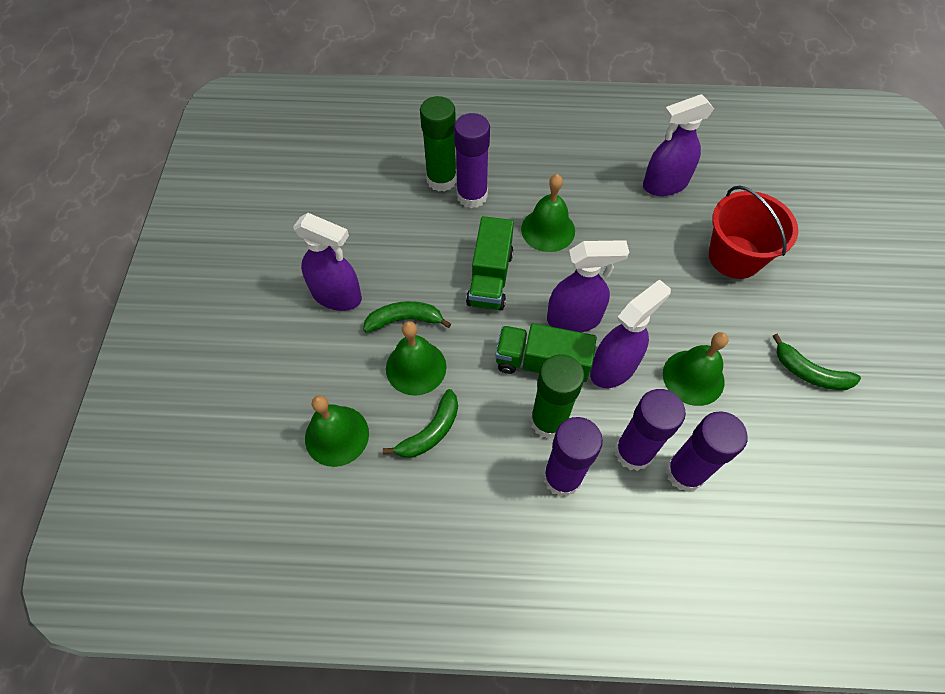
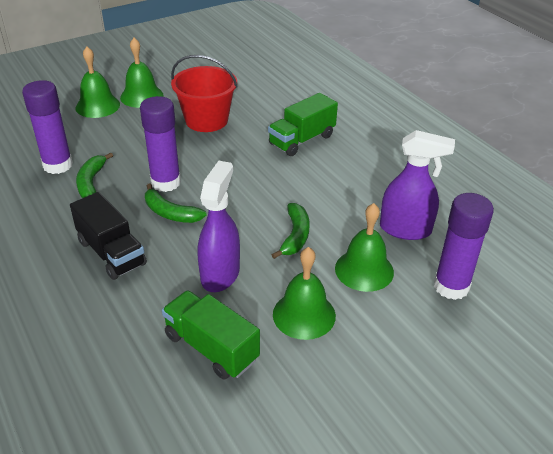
black truck: 0 -> 1
green glue stick: 2 -> 0
purple glue stick: 4 -> 3
purple spray bottle: 4 -> 2

